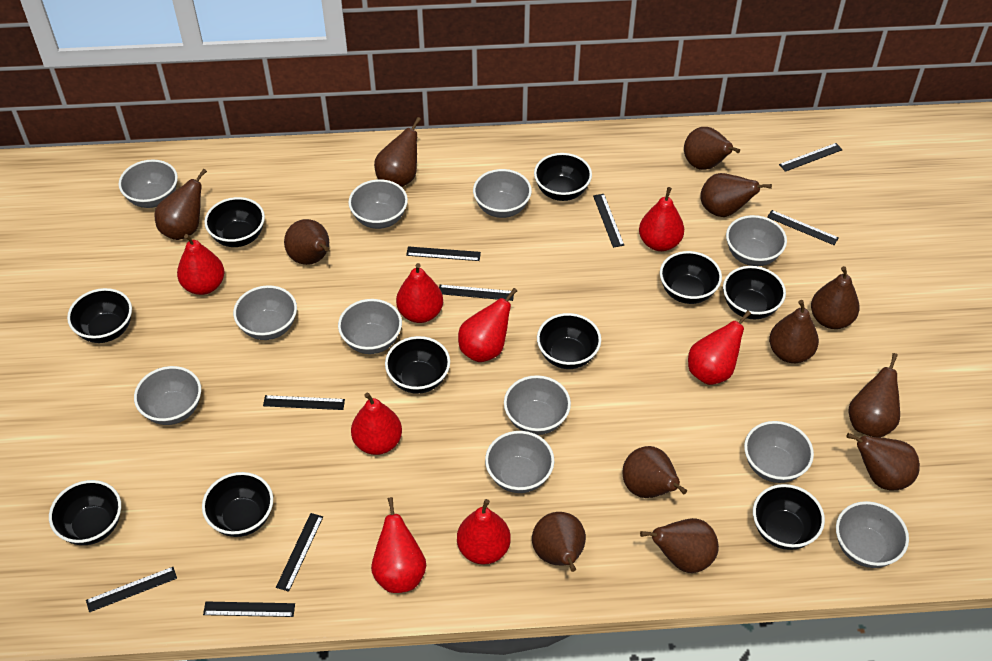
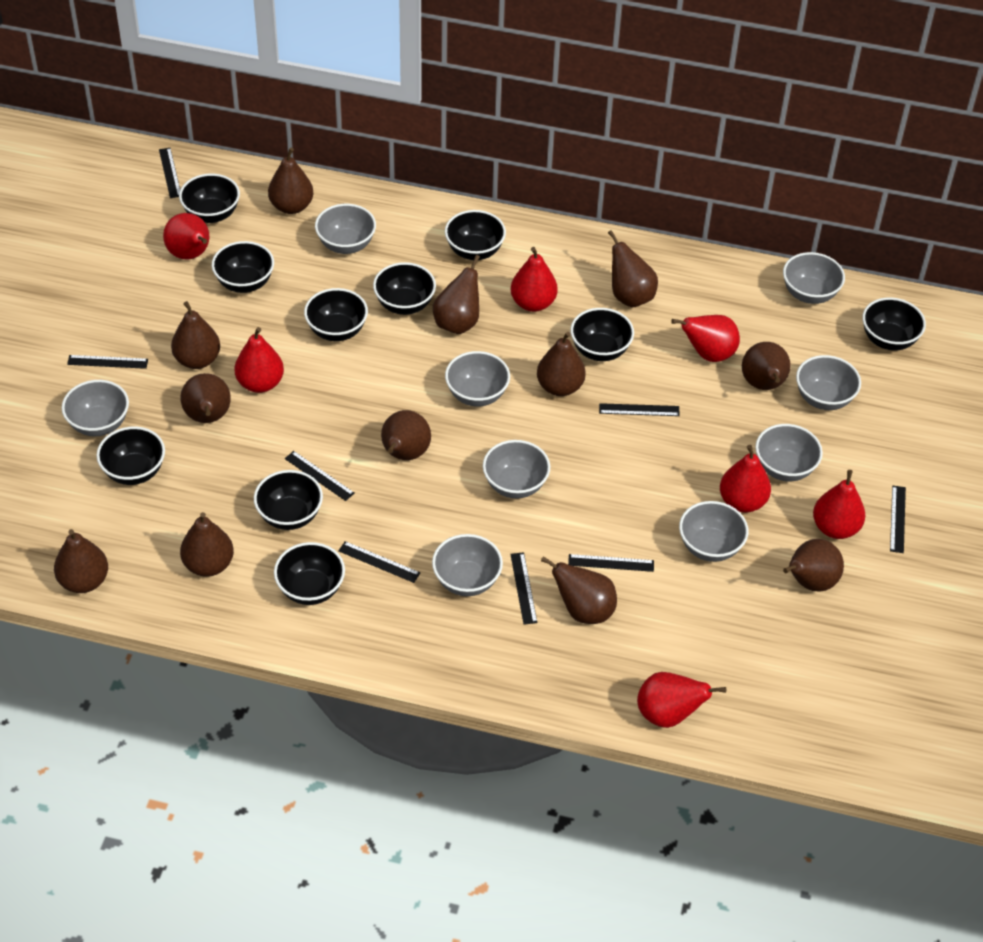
black ruler: 9 -> 8
grey bowl: 11 -> 9
red pear: 8 -> 7

